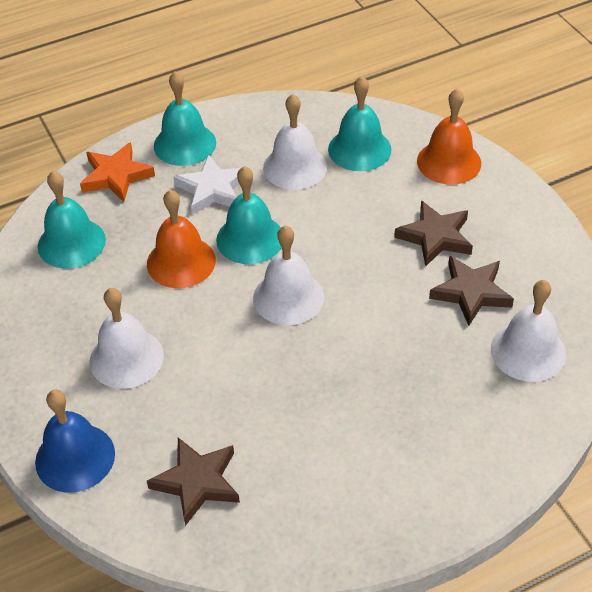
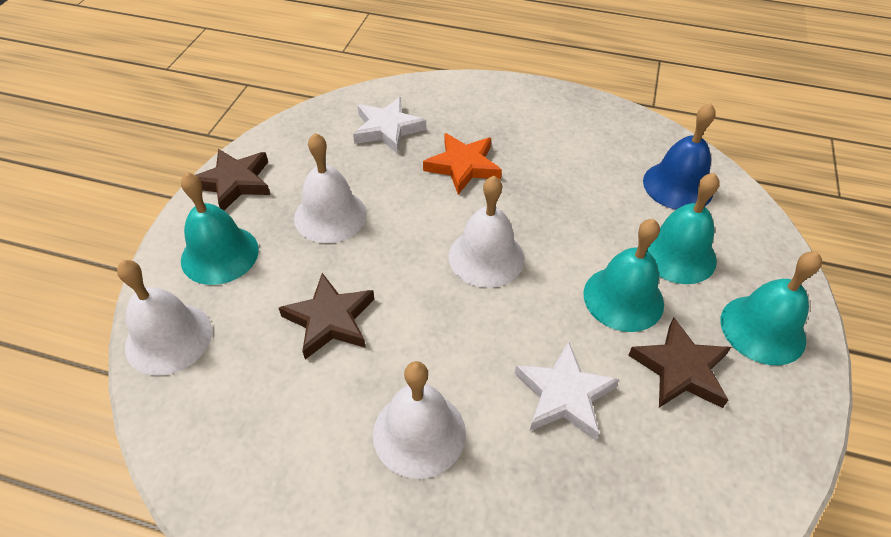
orange bell: 2 -> 0
white star: 1 -> 2

